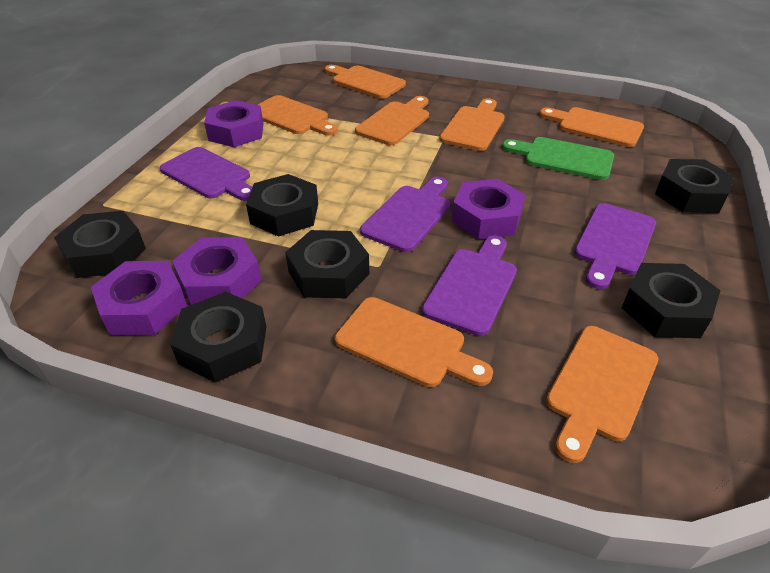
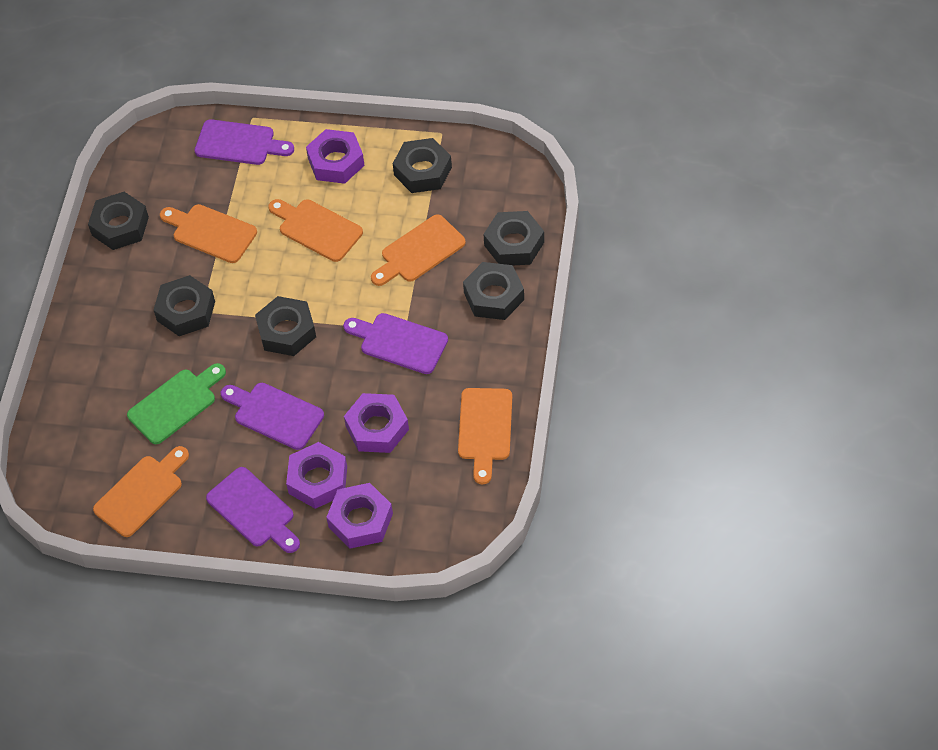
orange cutting board: 7 -> 5

